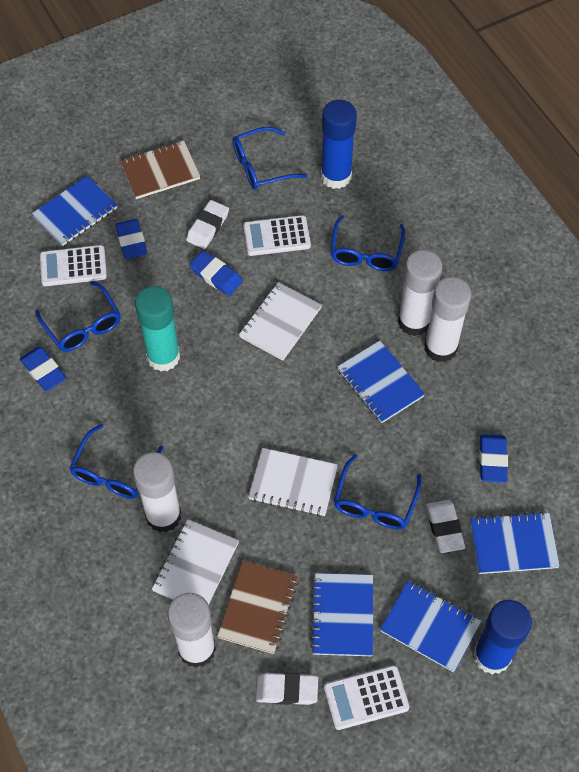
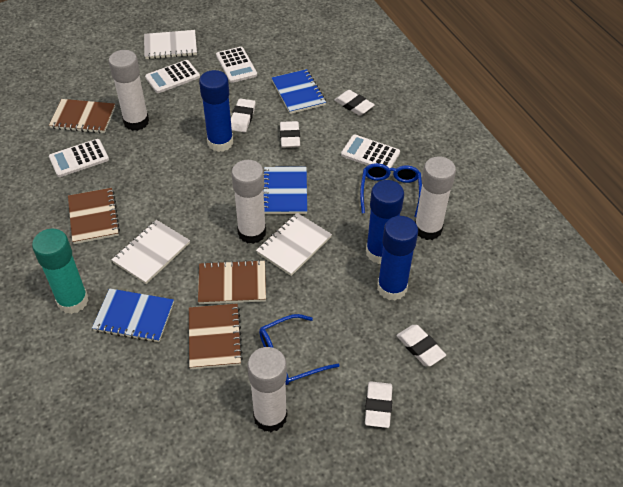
blue eraser: 4 -> 0
blue glasses: 5 -> 2
blue glue stick: 2 -> 3
blue notebook: 5 -> 3
brown notebook: 2 -> 4
white calculator: 3 -> 4
white eraser: 3 -> 5

